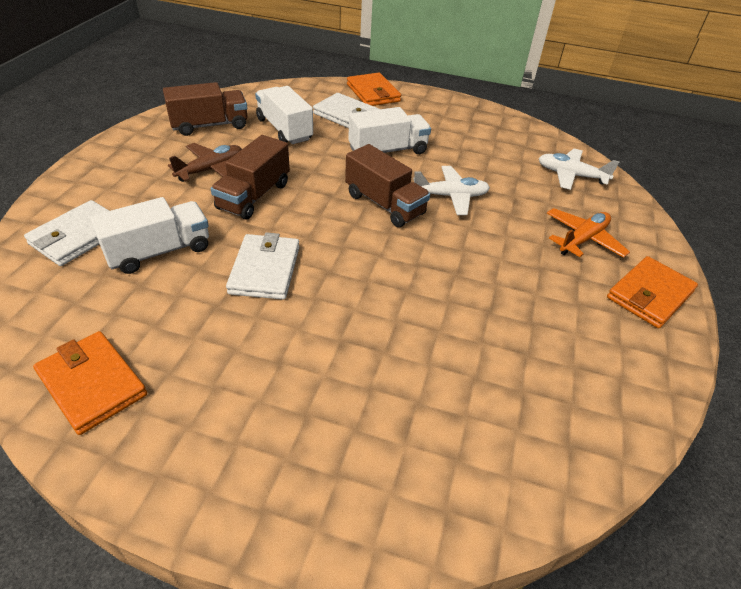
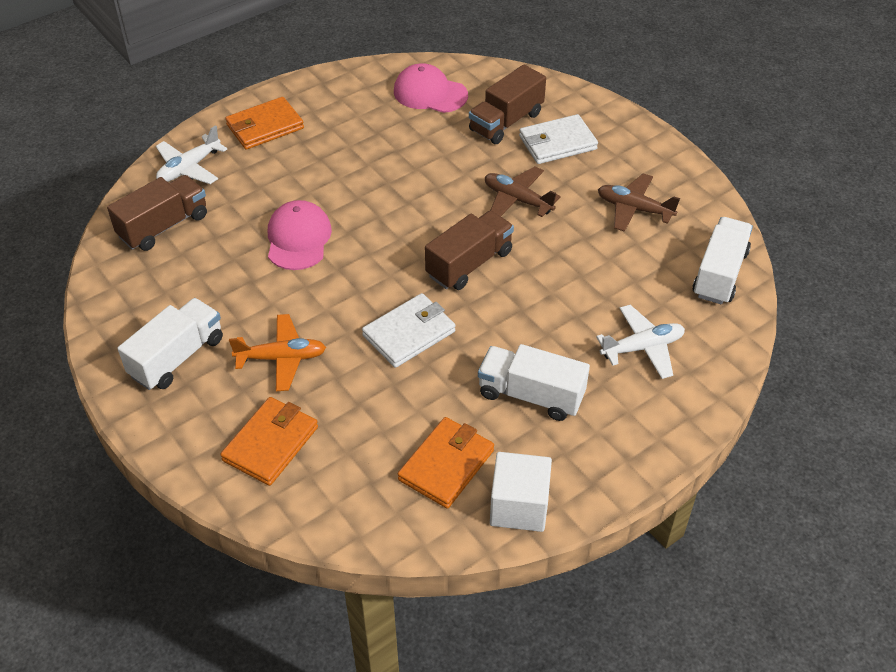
brown plane: 1 -> 2
pink cap: 0 -> 2
white cube: 0 -> 1
white wallet: 3 -> 2

